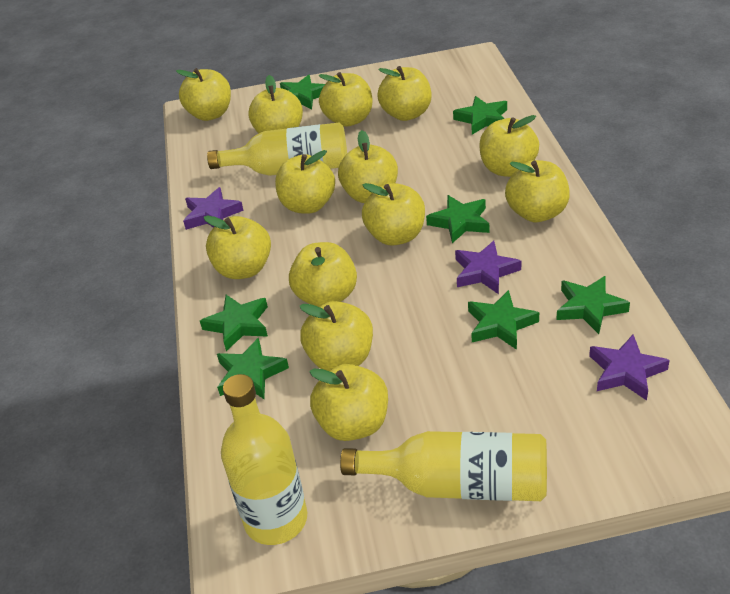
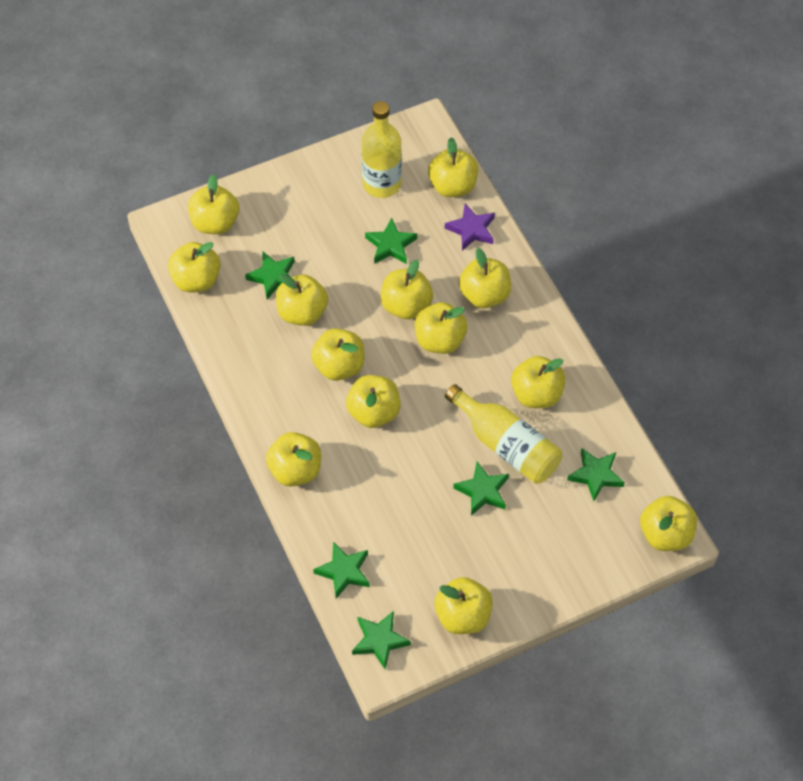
green star: 7 -> 6
purple star: 3 -> 1
yellow bottle: 3 -> 2

